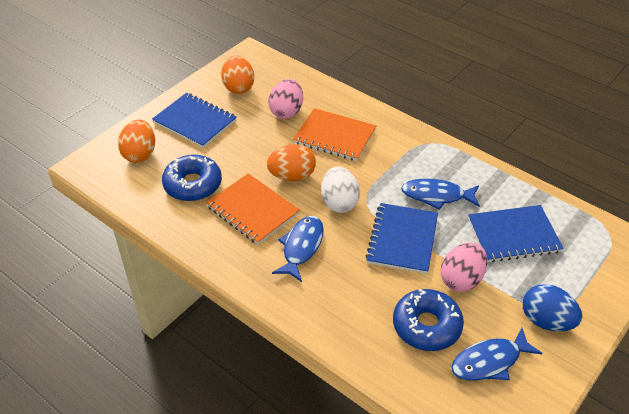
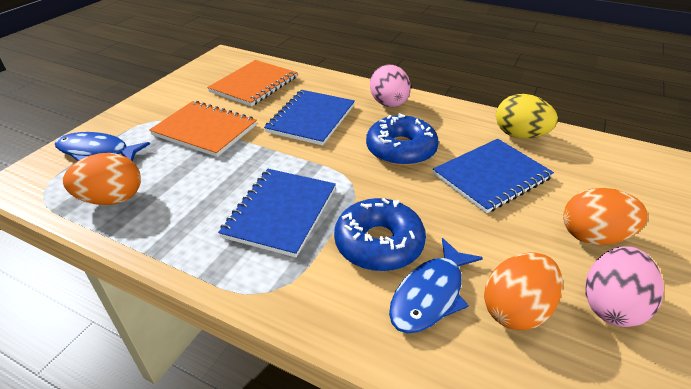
blue egg: 1 -> 0
blue fish: 3 -> 2
white egg: 1 -> 0
yellow egg: 0 -> 1

